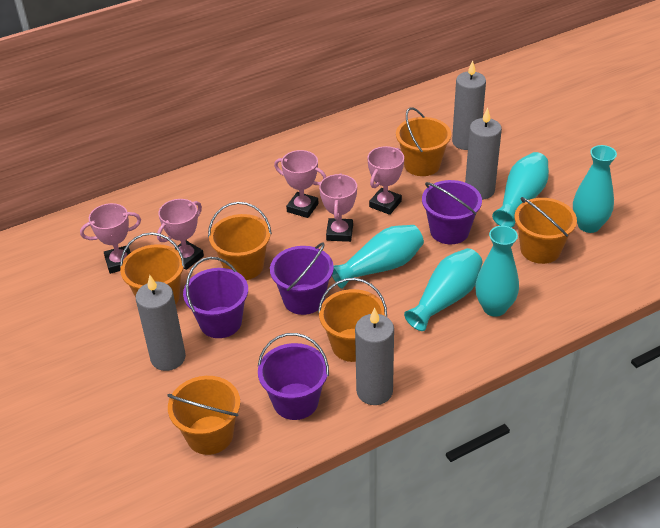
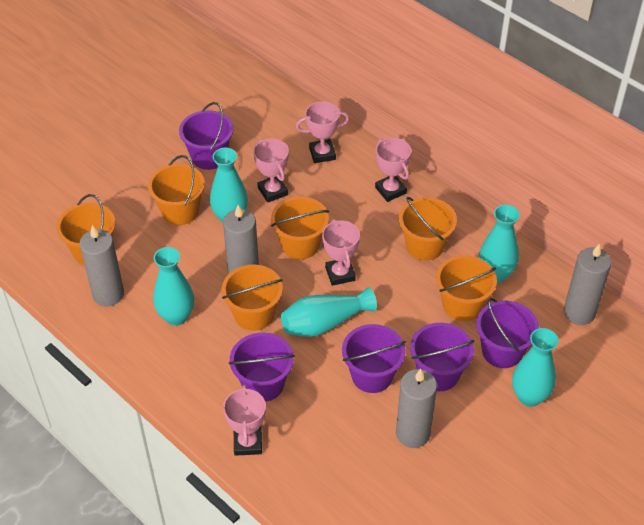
purple bucket: 4 -> 5

